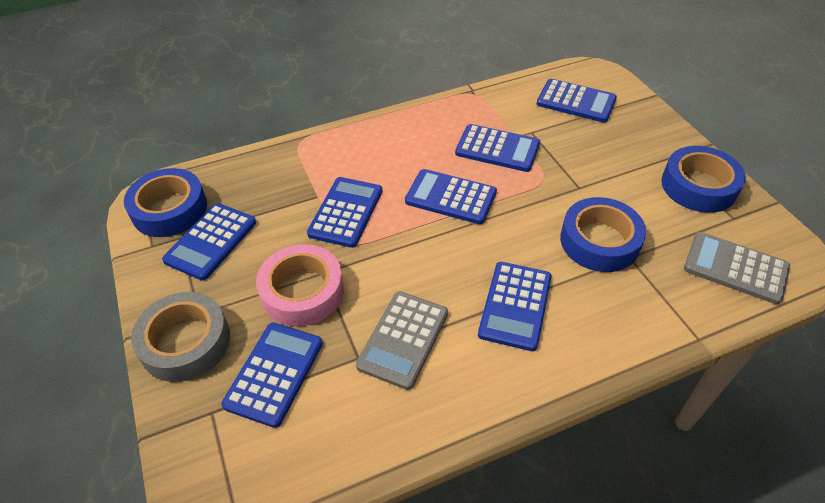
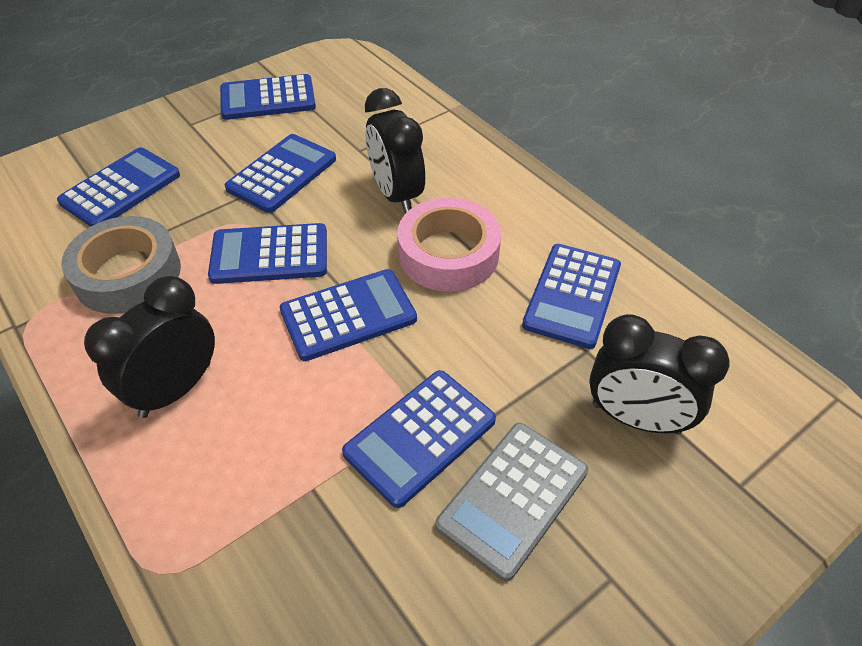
black clock: 0 -> 3
blue tape: 3 -> 0
grey calculator: 2 -> 1

